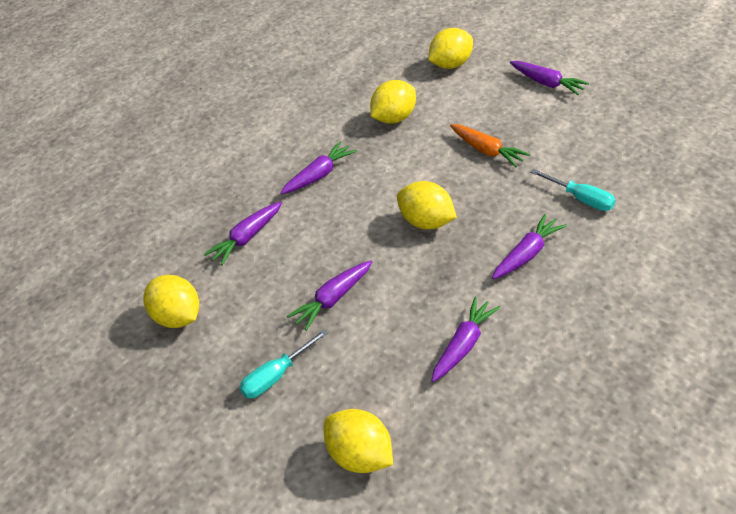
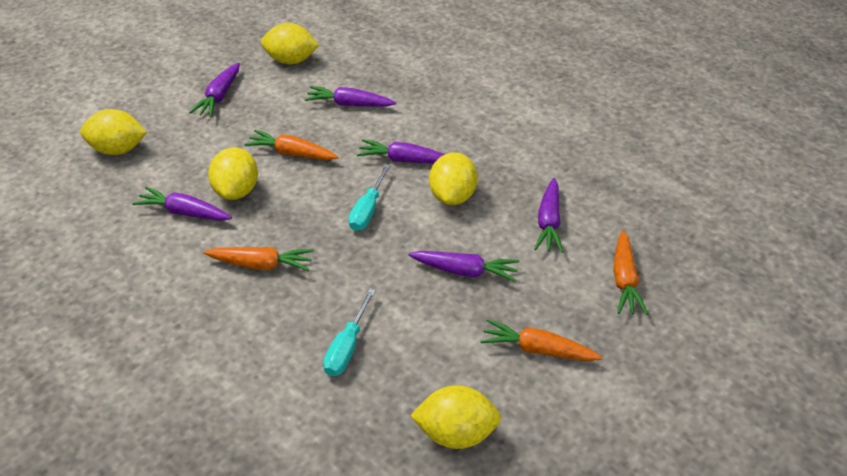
orange carrot: 1 -> 4

